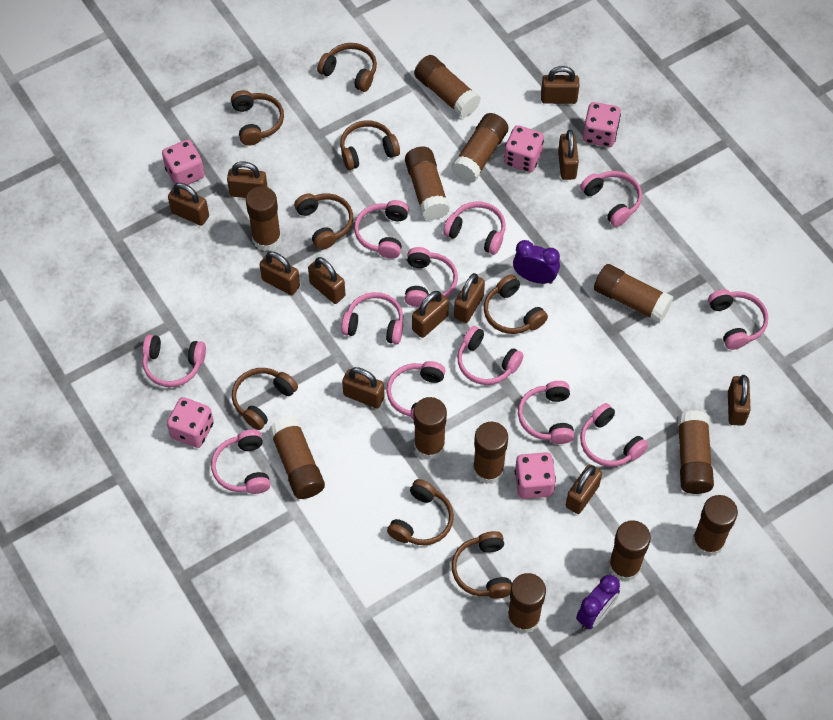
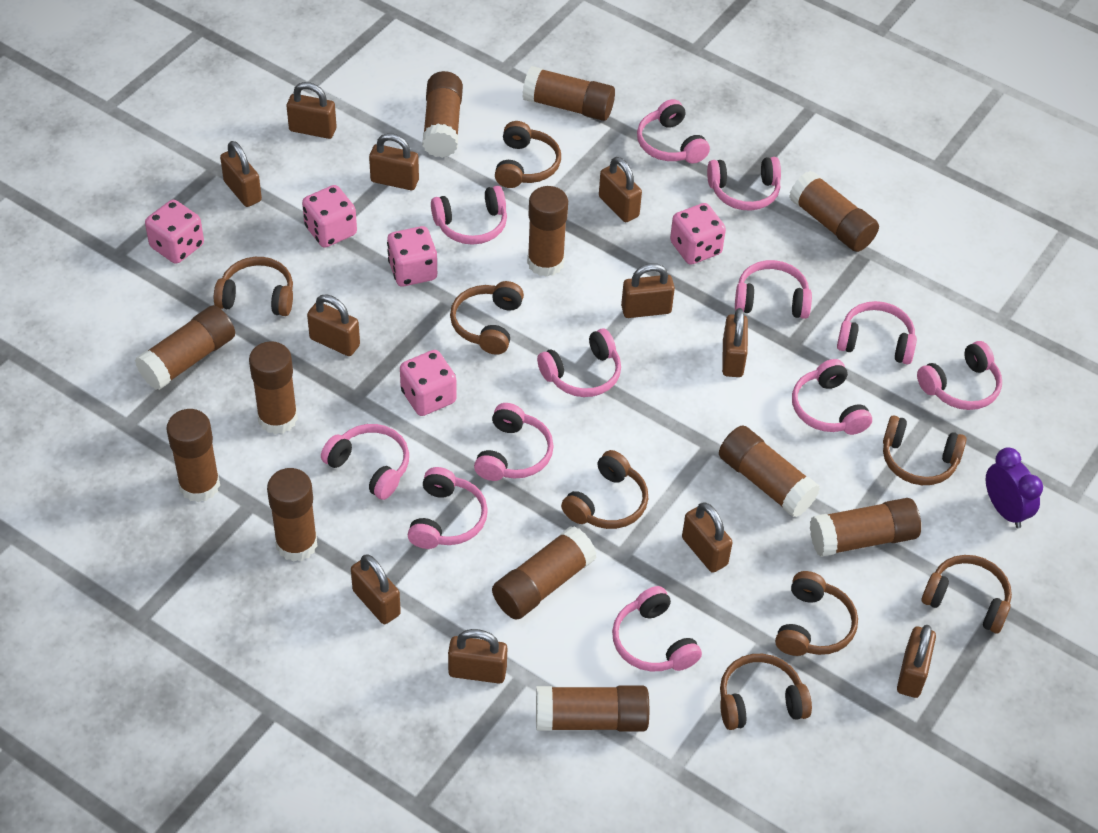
purple clock: 2 -> 1

